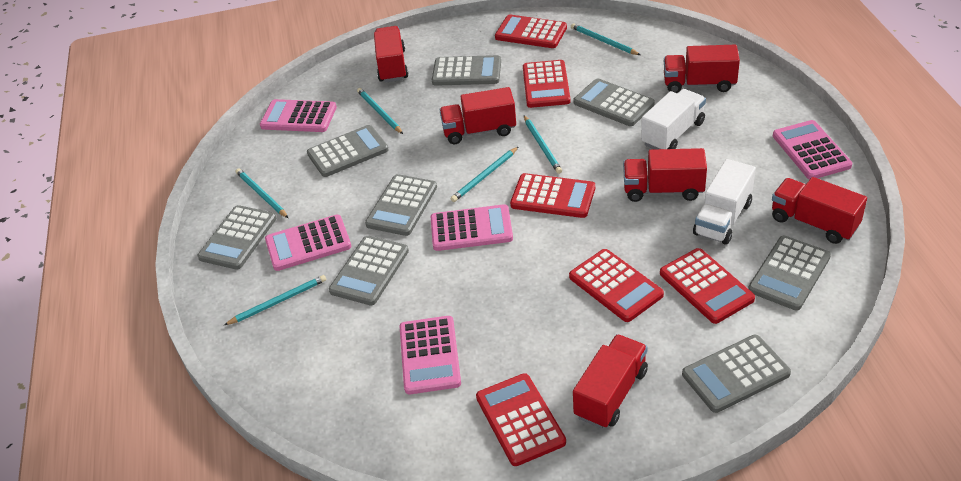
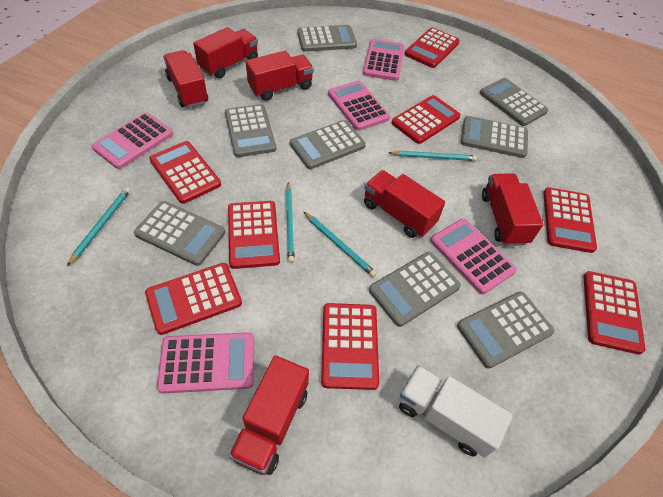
red calculator: 6 -> 8
turquoise pencil: 6 -> 4
white truck: 2 -> 1

